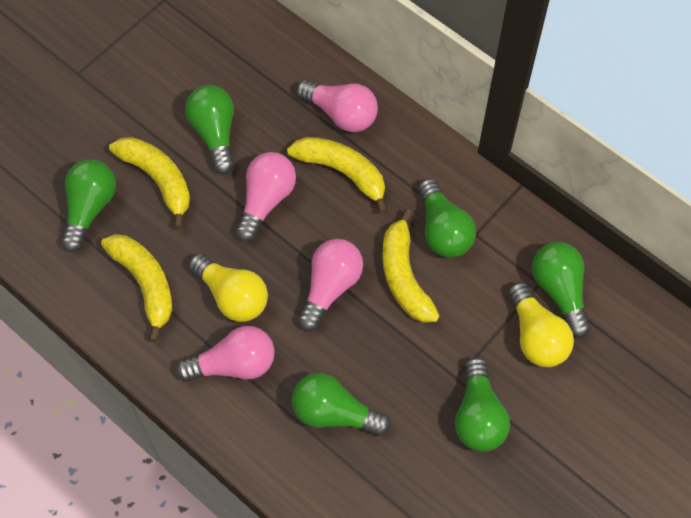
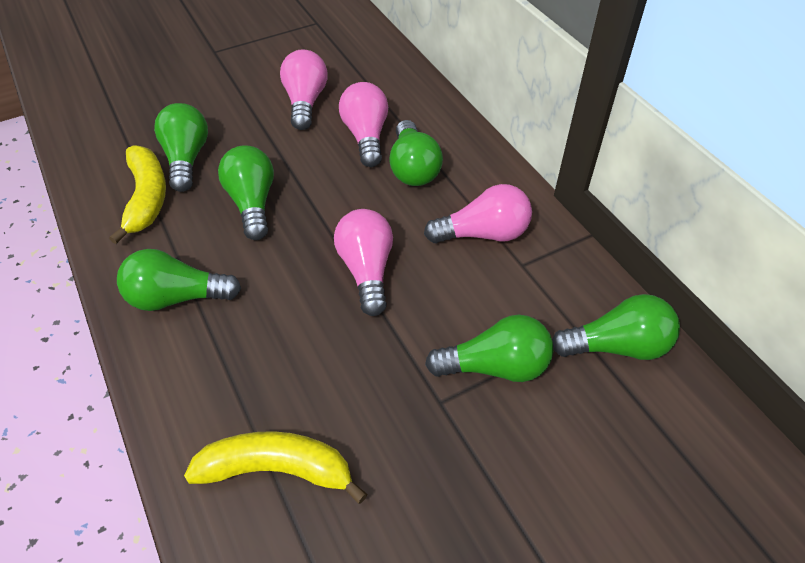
yellow banana: 4 -> 2
yellow light bulb: 2 -> 0

